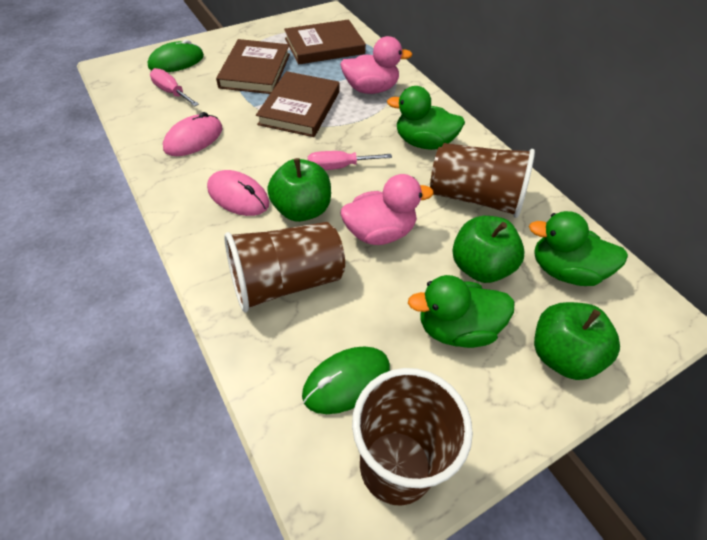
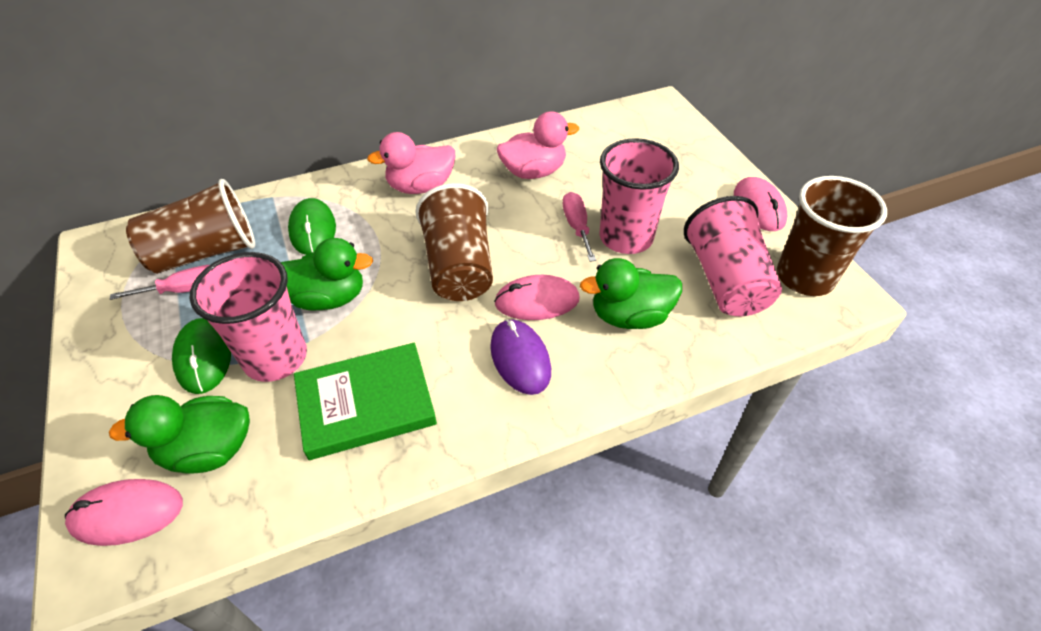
brown book: 3 -> 0
green apple: 3 -> 0
green book: 0 -> 1
pink cup: 0 -> 3
pink mouse: 2 -> 3
purple mouse: 0 -> 1

